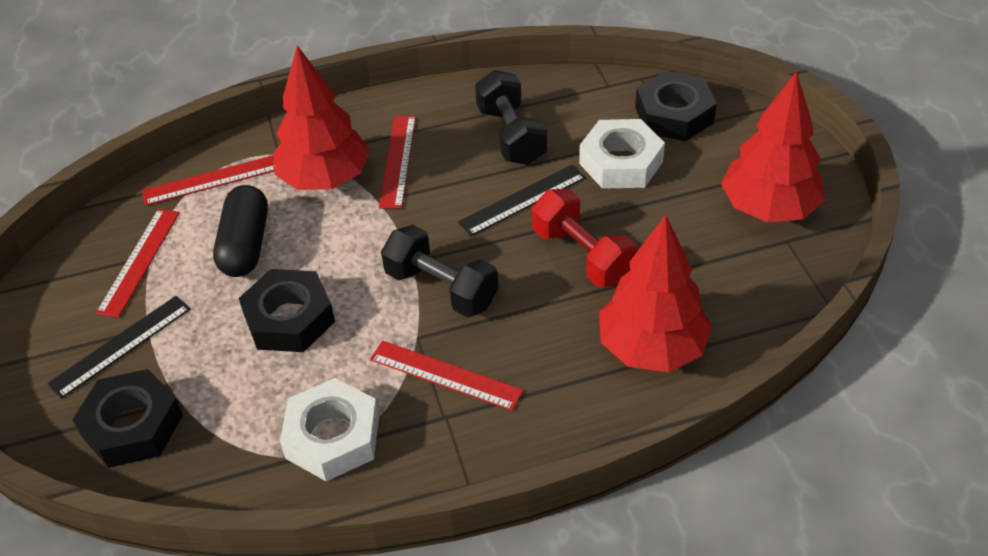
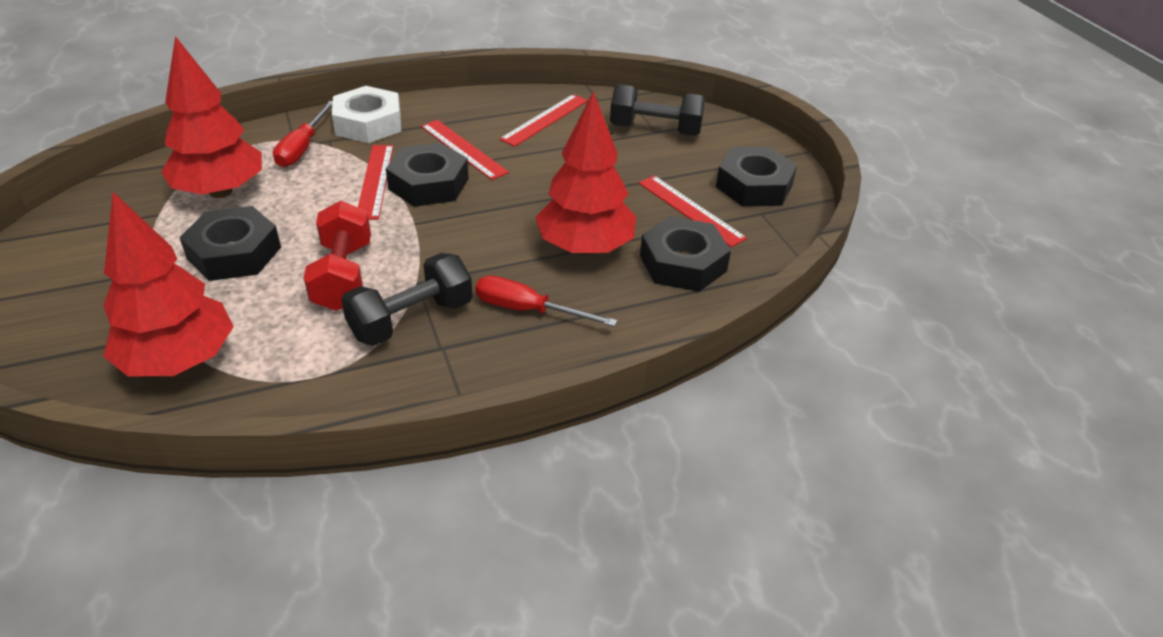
black capsule: 1 -> 0
black nut: 3 -> 4
black ruler: 2 -> 0
red screwdriver: 0 -> 2
white nut: 2 -> 1

